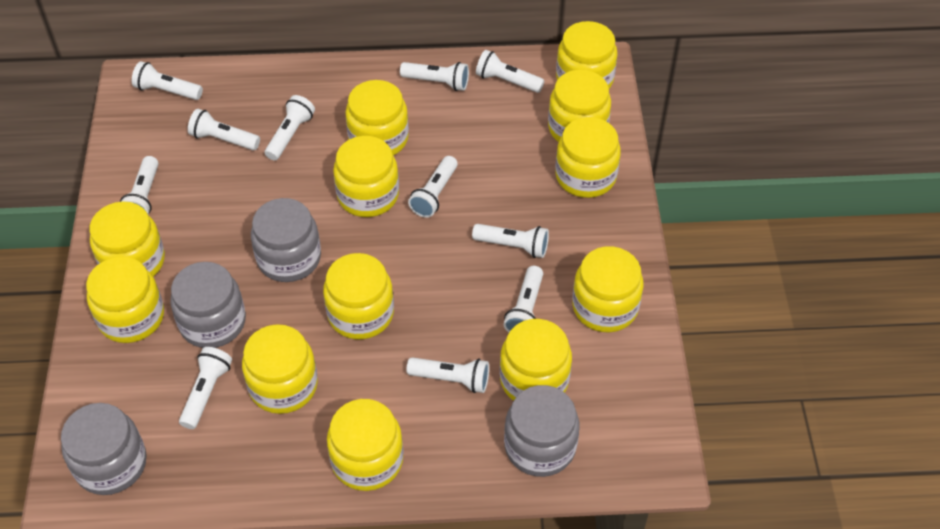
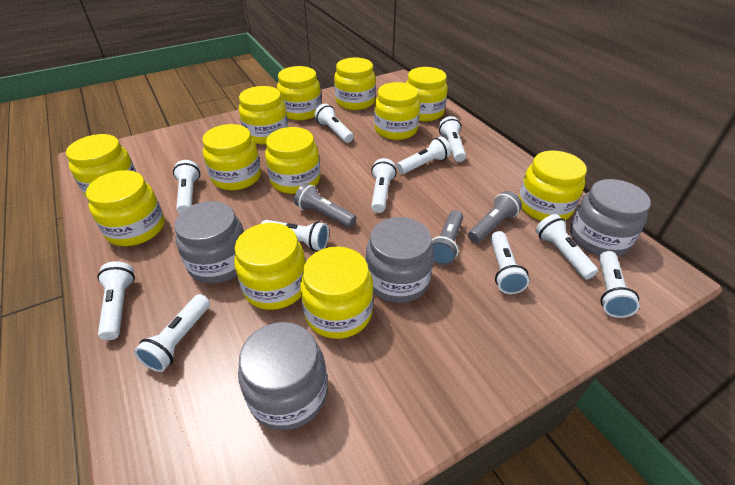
grey flashlight: 0 -> 3

